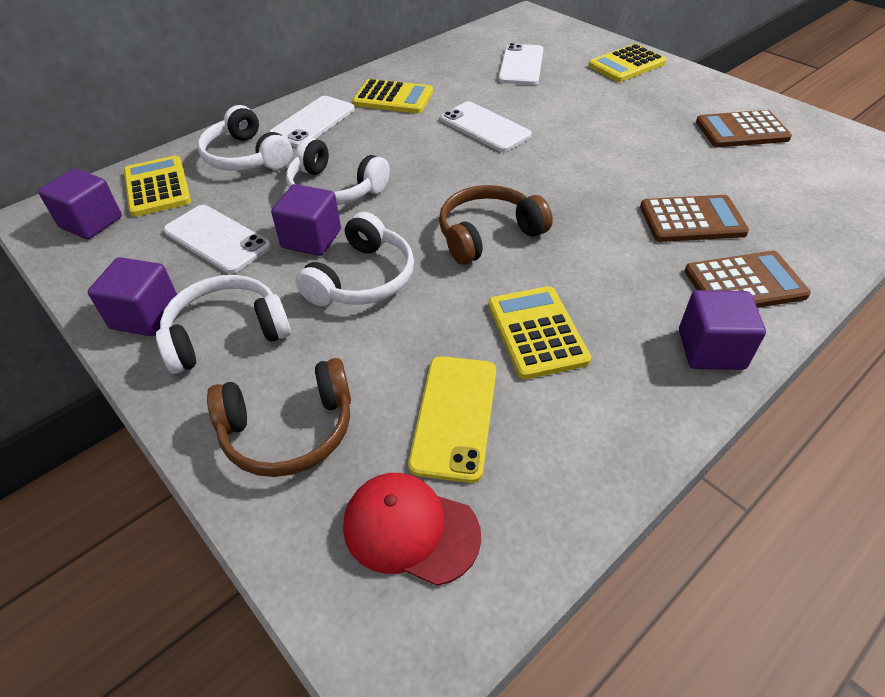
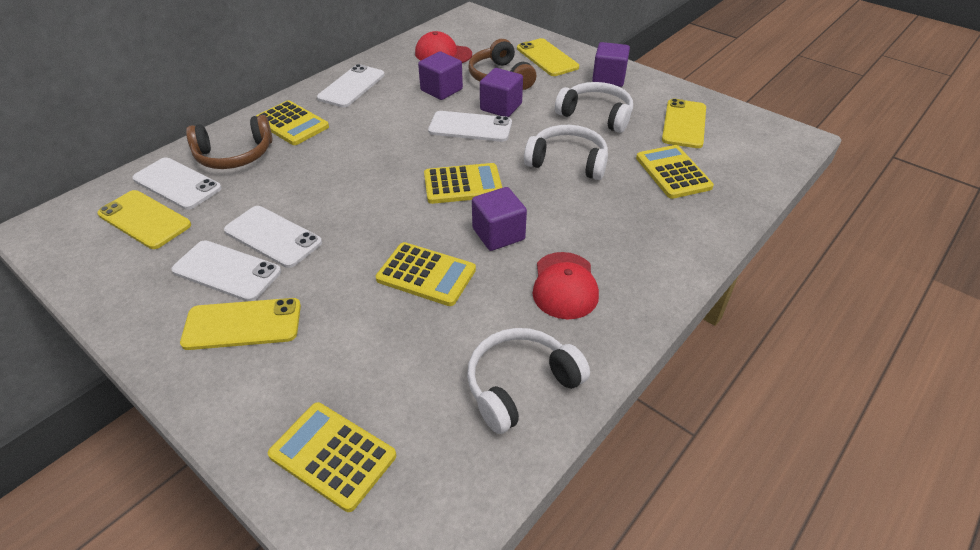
brown calculator: 3 -> 0
red cap: 1 -> 2
white headphones: 4 -> 3
white phone: 4 -> 5
yellow calculator: 4 -> 5
yellow phone: 1 -> 4

